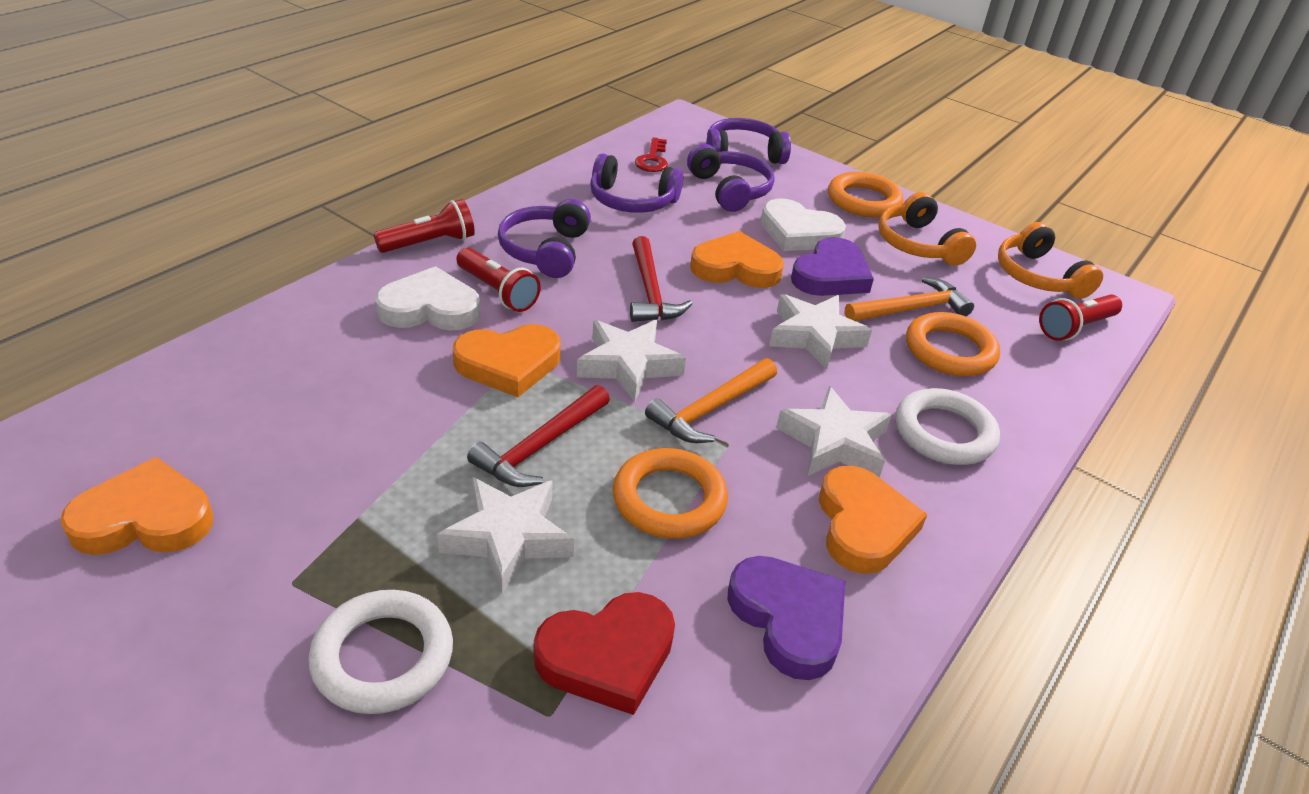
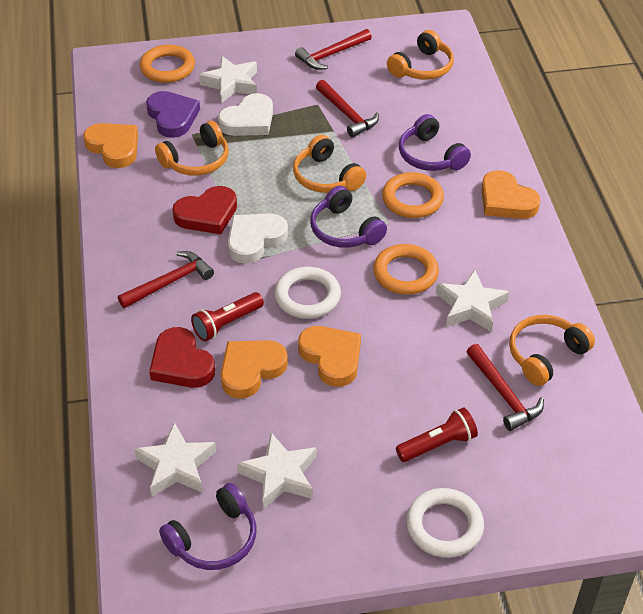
orange hammer: 2 -> 0
orange headphones: 2 -> 4
purple headphones: 4 -> 3
purple heart: 2 -> 1
red flashlight: 3 -> 2
red hammer: 2 -> 4
red heart: 1 -> 2
red key: 1 -> 0

